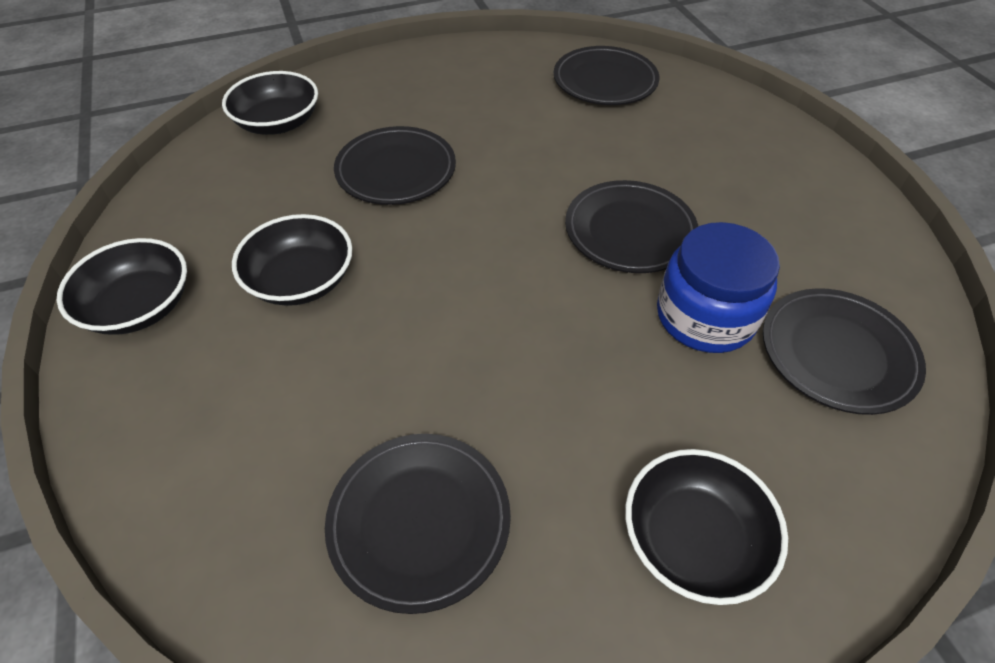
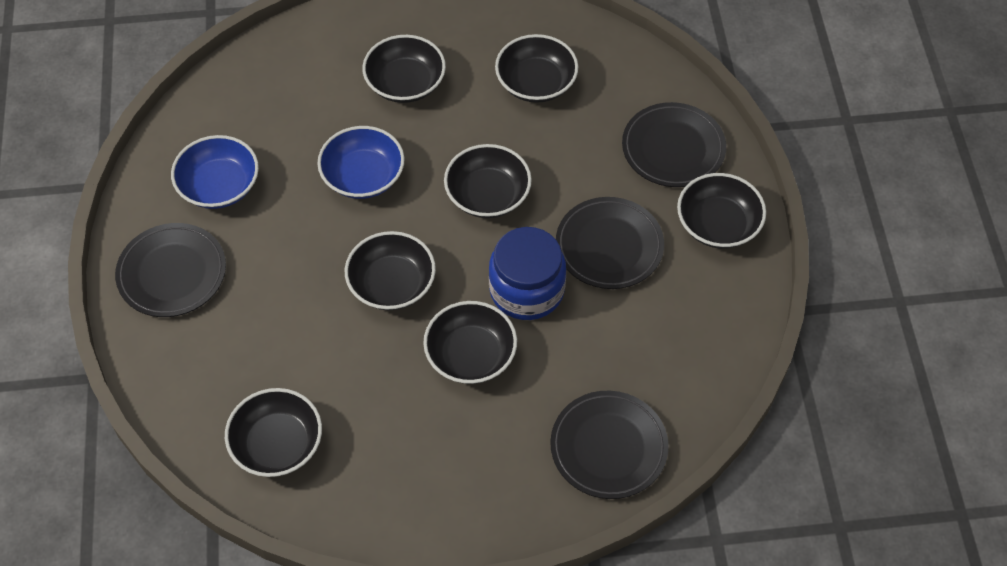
black bowl: 4 -> 7
black plate: 5 -> 4
blue bowl: 0 -> 2

